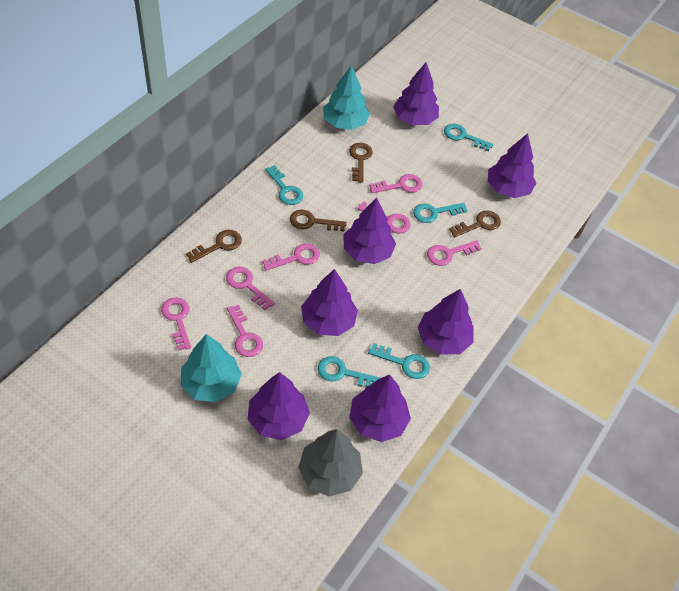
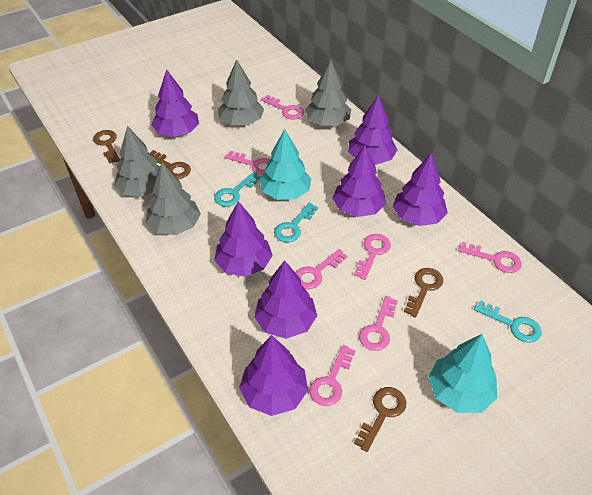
grey tree: 1 -> 4
turquoise key: 5 -> 3

